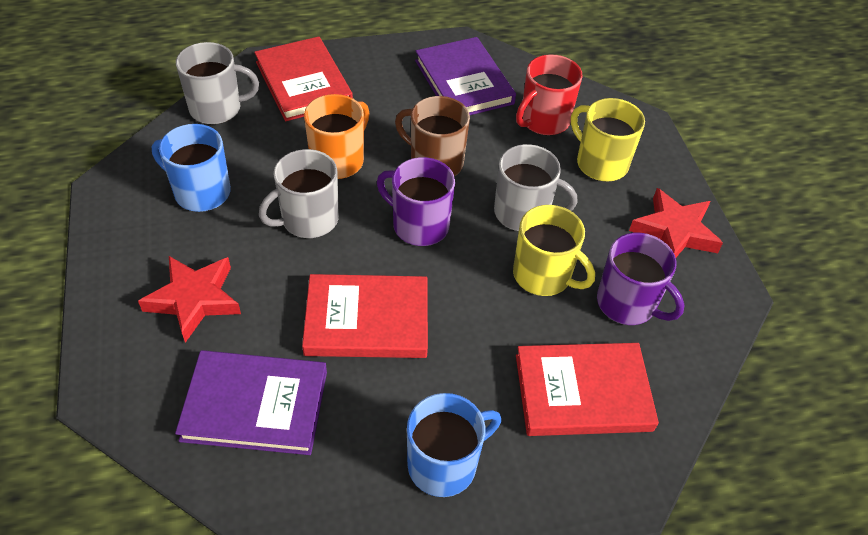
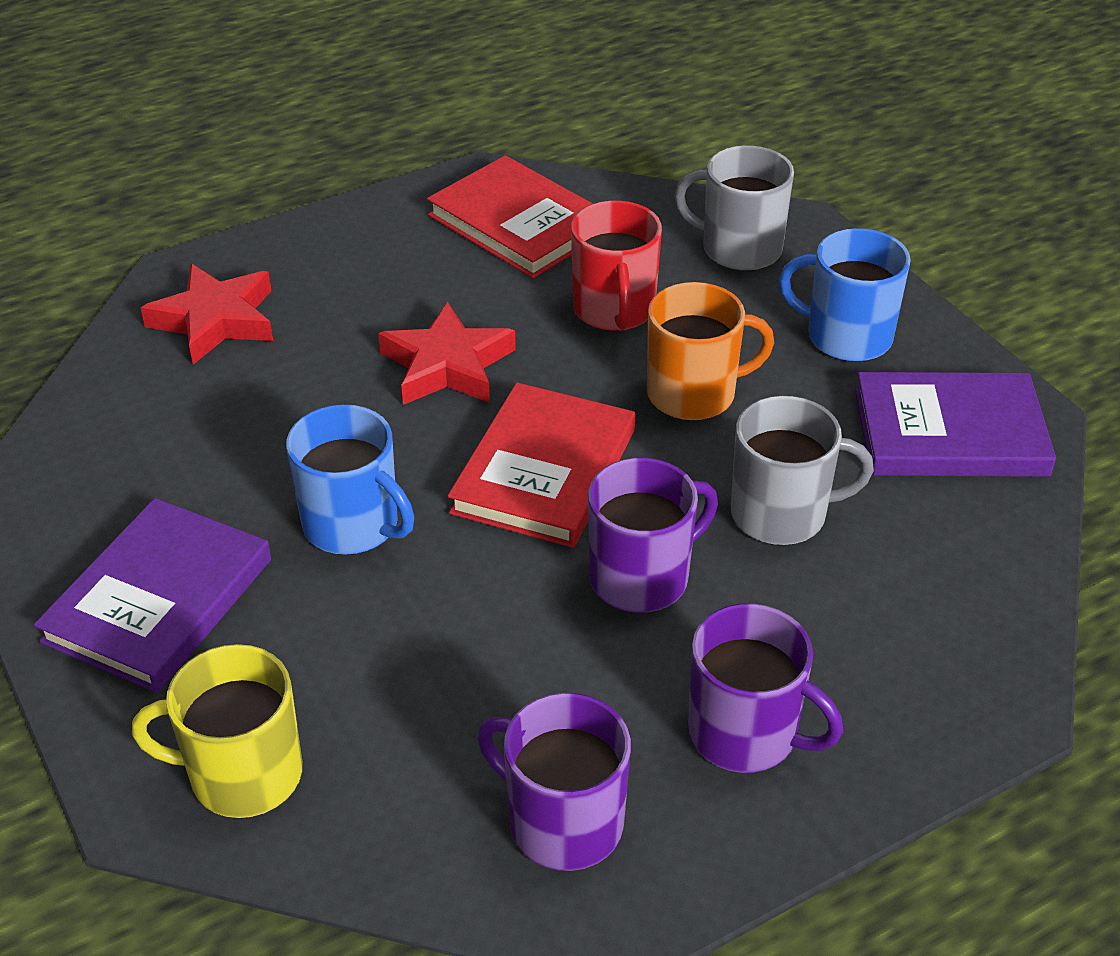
brown mug: 1 -> 0
grey mug: 3 -> 2
purple mug: 2 -> 3
red book: 3 -> 2
yellow mug: 2 -> 1

